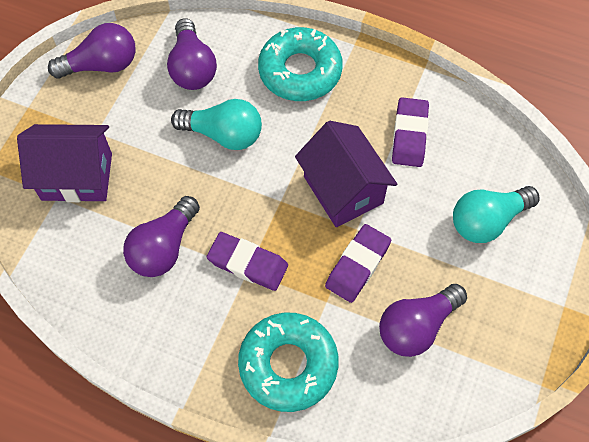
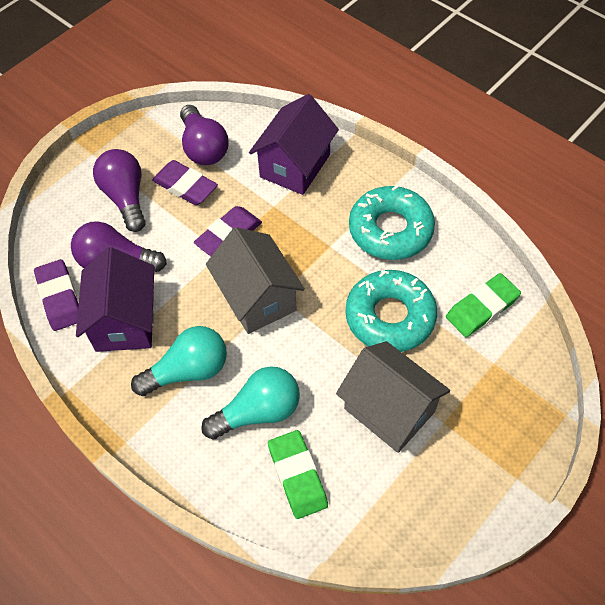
green eraser: 0 -> 2
grey house: 0 -> 2
purple light bulb: 4 -> 3

